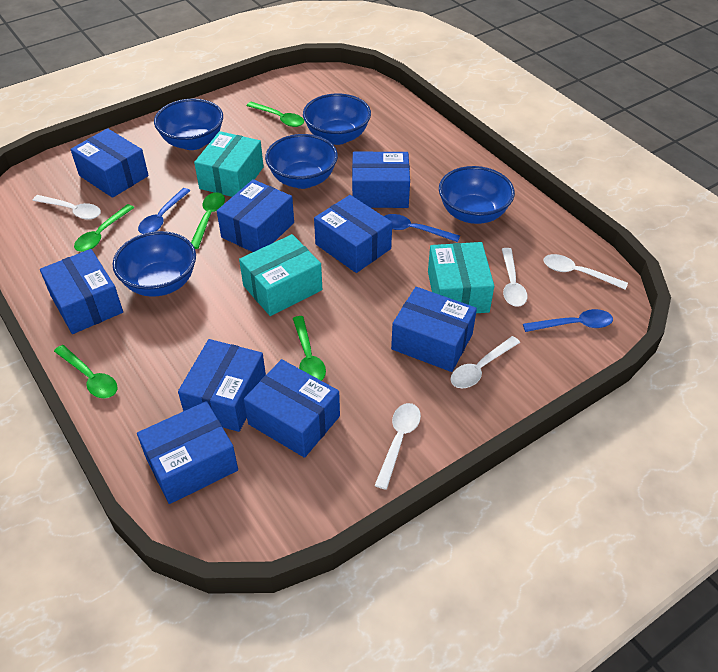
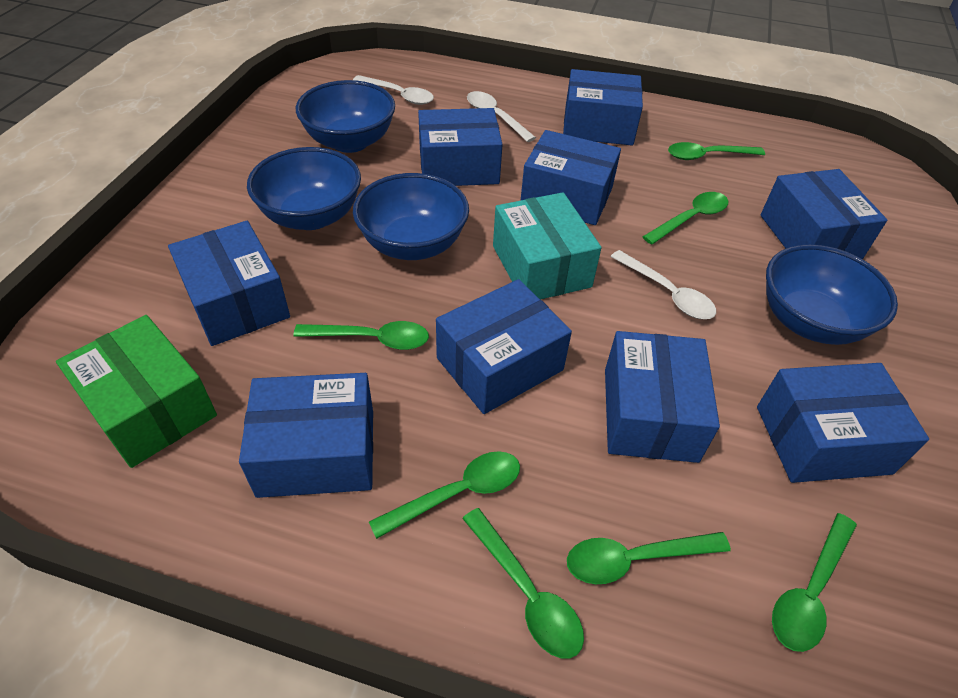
blue bowl: 5 -> 4
blue spoon: 3 -> 0
green box: 0 -> 1
green spoon: 5 -> 7
turquoise box: 3 -> 1
white spoon: 5 -> 3

